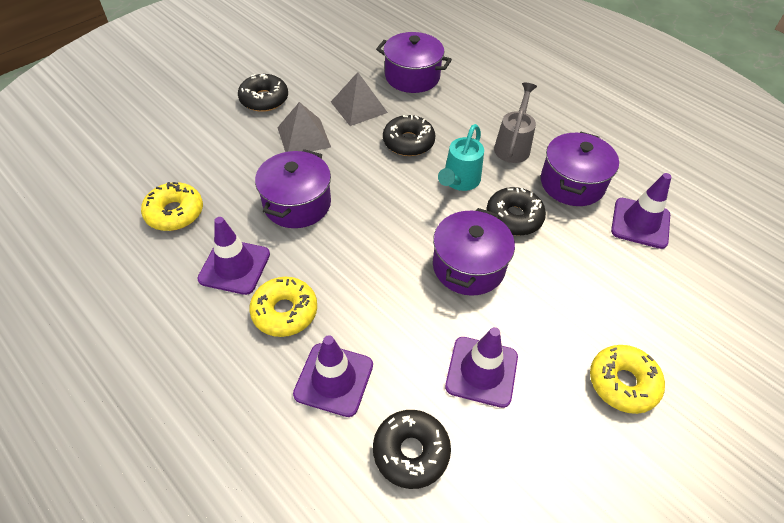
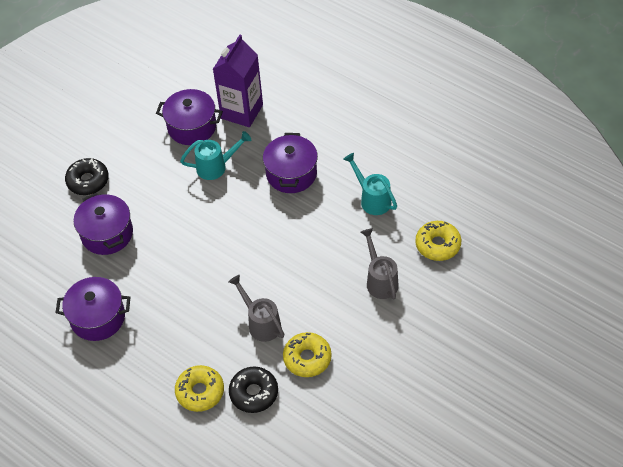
black donut: 4 -> 2
grey pyramid: 2 -> 0
grey watering can: 1 -> 2
purple carton: 0 -> 1
purple traffic cone: 4 -> 0
turquoise watering can: 1 -> 2

